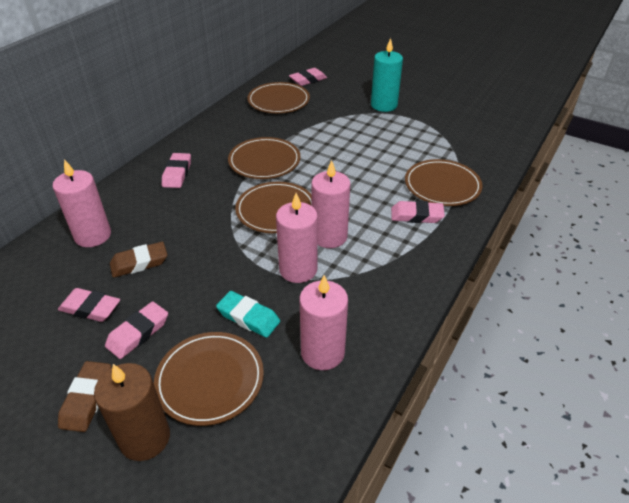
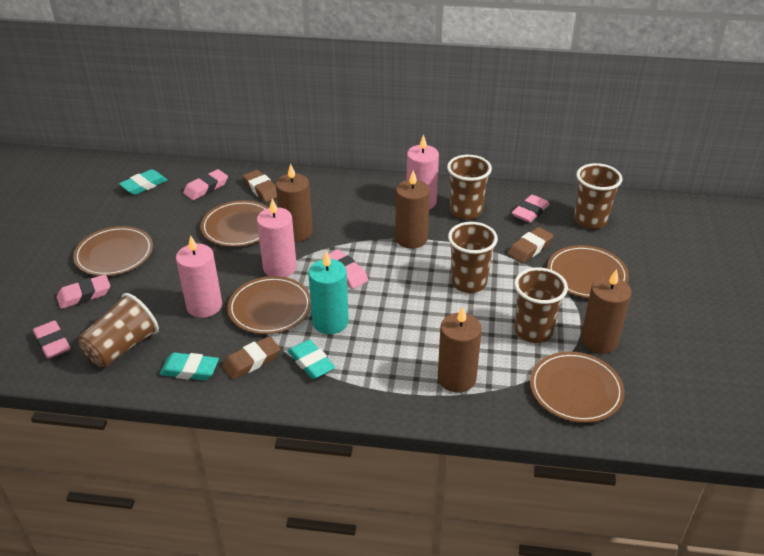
brown candle: 1 -> 4
brown cup: 0 -> 5
brown eraser: 2 -> 3
pink candle: 4 -> 3
turquoise eraser: 1 -> 3

